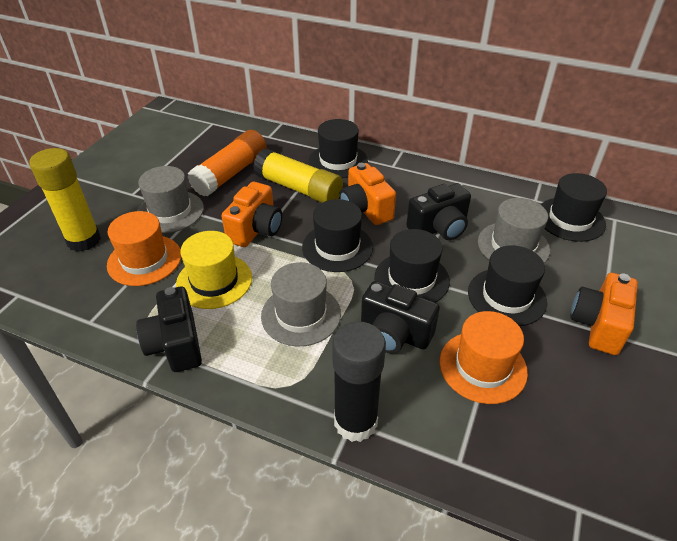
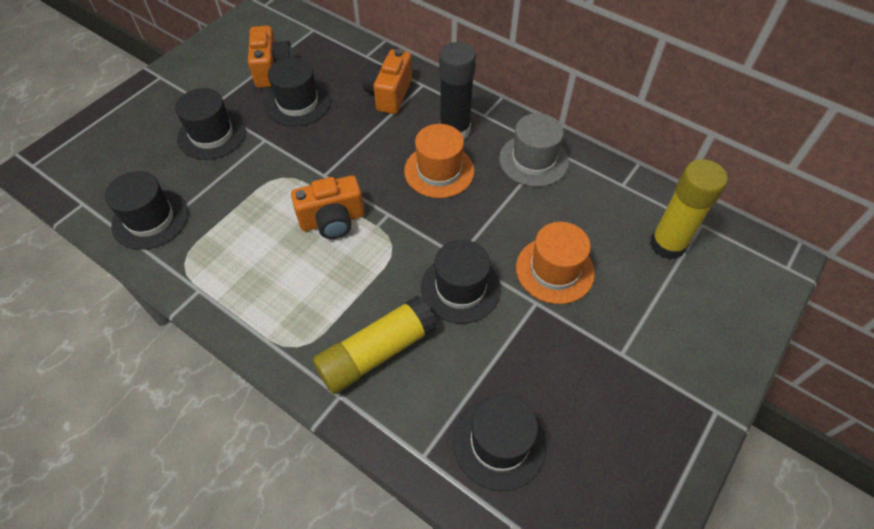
black camera: 3 -> 0
grey hat: 3 -> 1
orange glue stick: 1 -> 0
yellow hat: 1 -> 0

